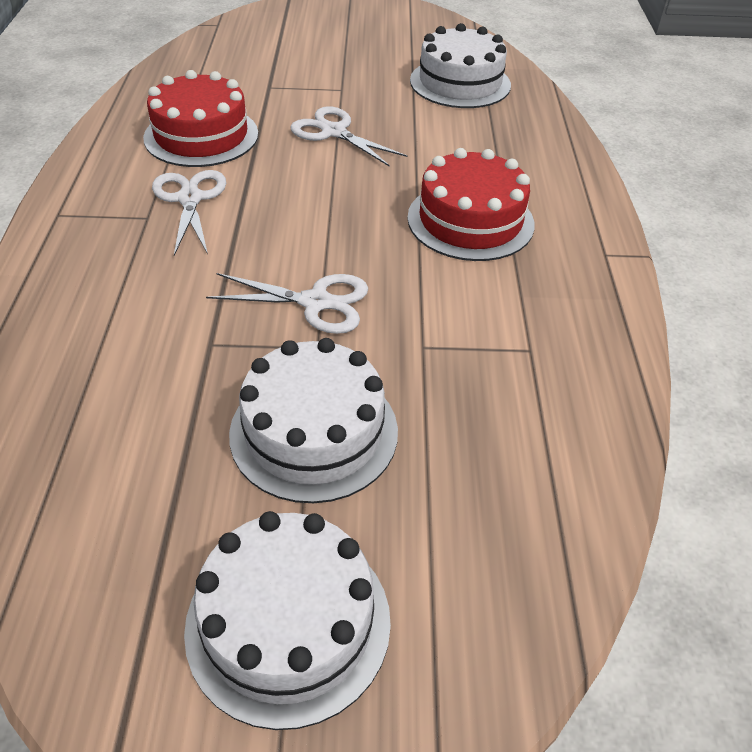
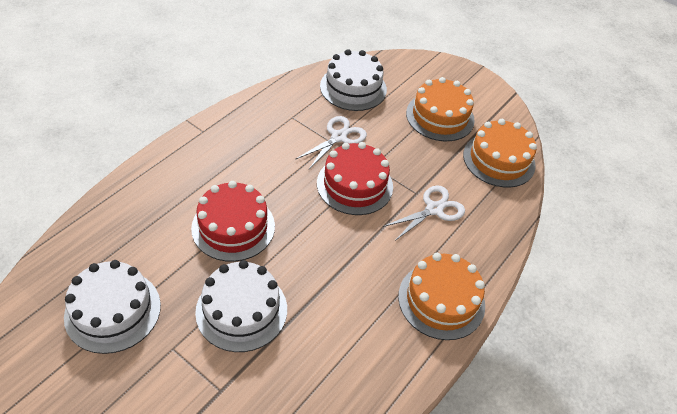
orange cake: 0 -> 3
white scissors: 3 -> 2

